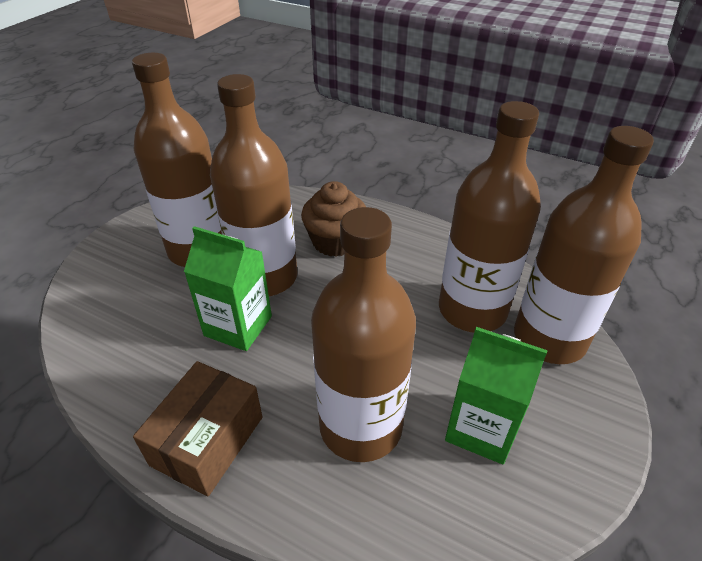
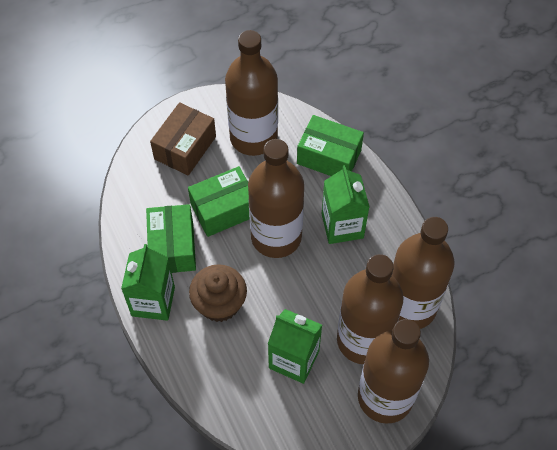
green box: 0 -> 3
green carton: 2 -> 3

